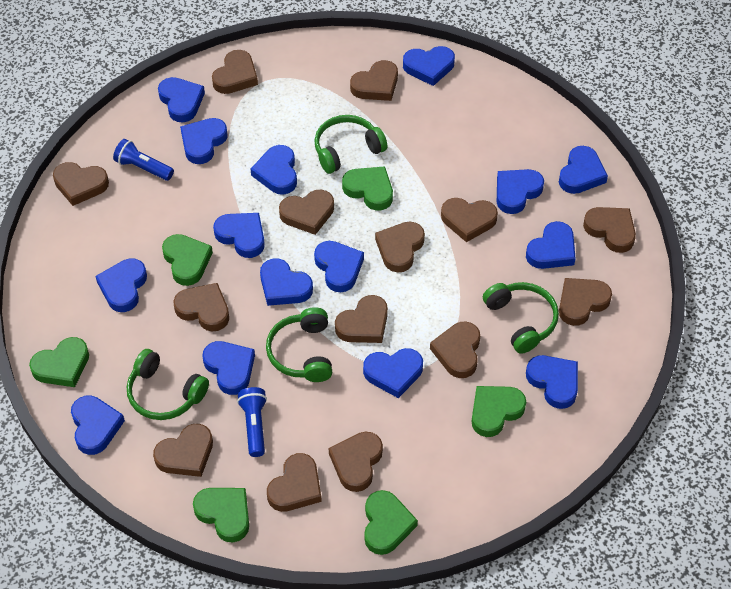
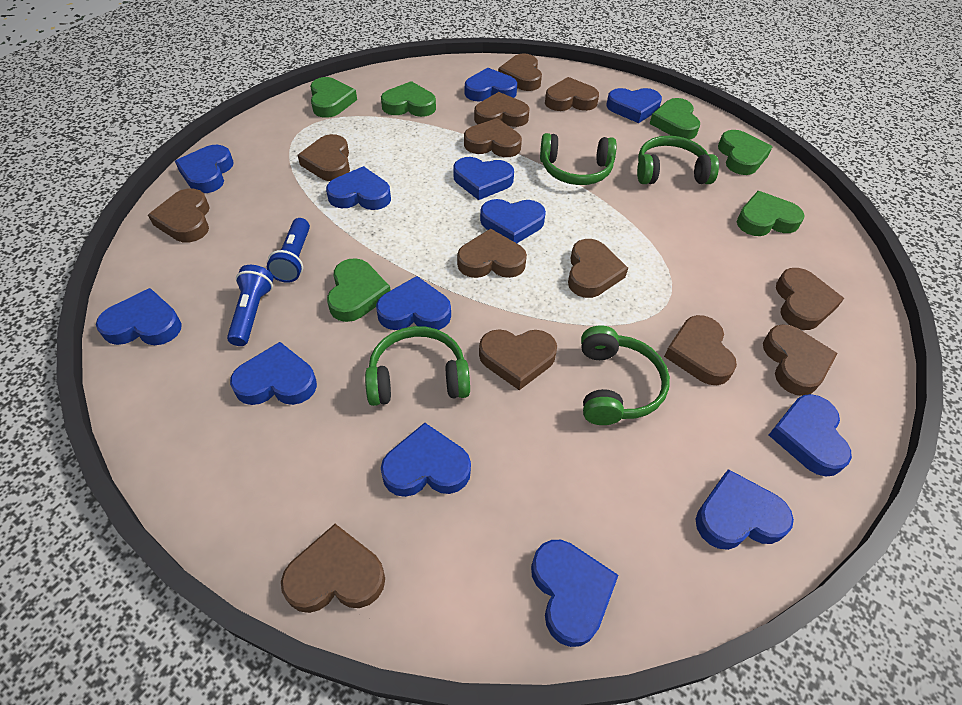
blue heart: 15 -> 13
brown heart: 14 -> 13

